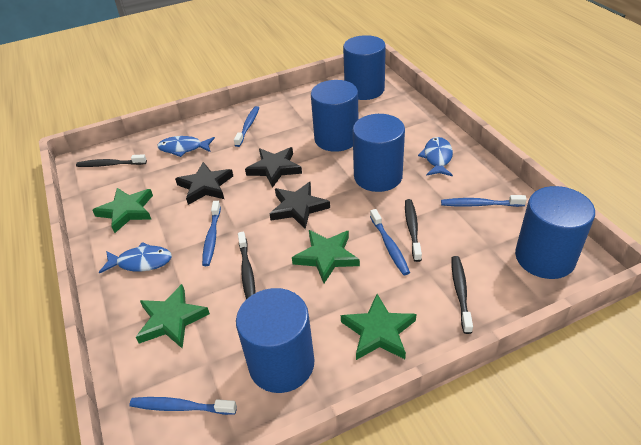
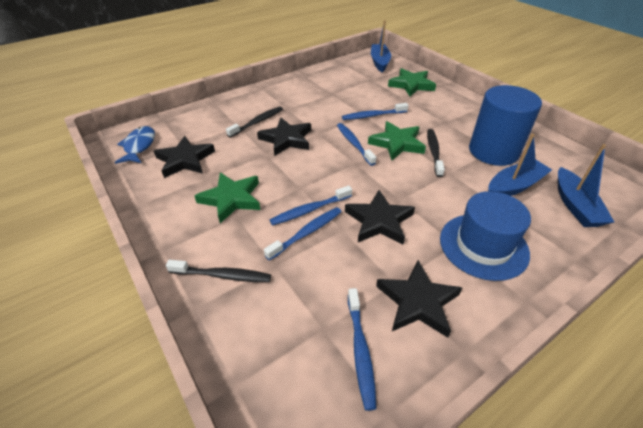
black star: 3 -> 4
black toothbrush: 4 -> 3
blue boat: 0 -> 3
blue cylinder: 5 -> 1
blue fish: 3 -> 1
blue hat: 0 -> 1
green star: 4 -> 3

